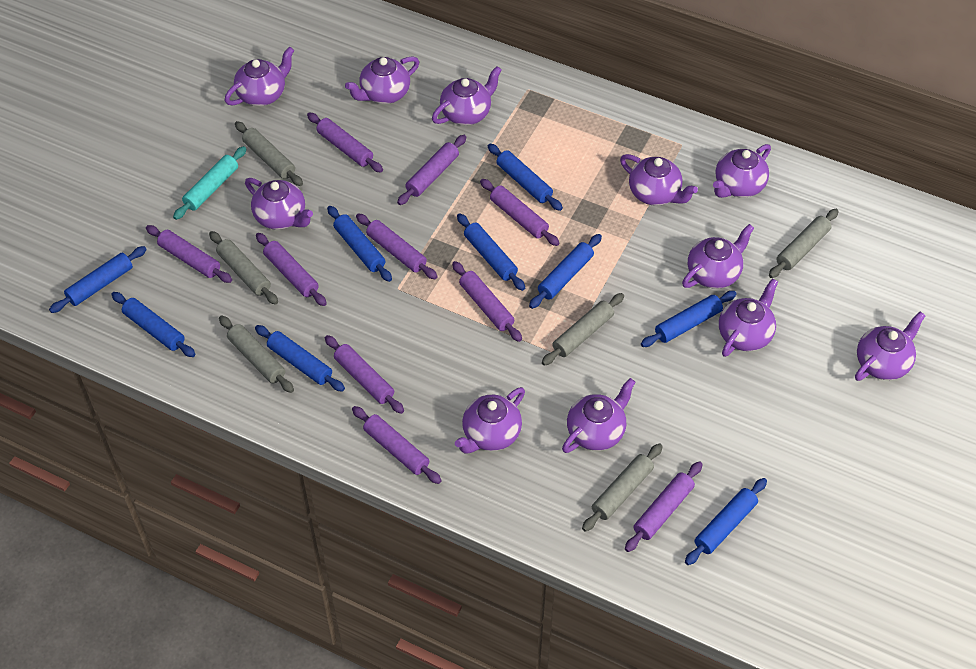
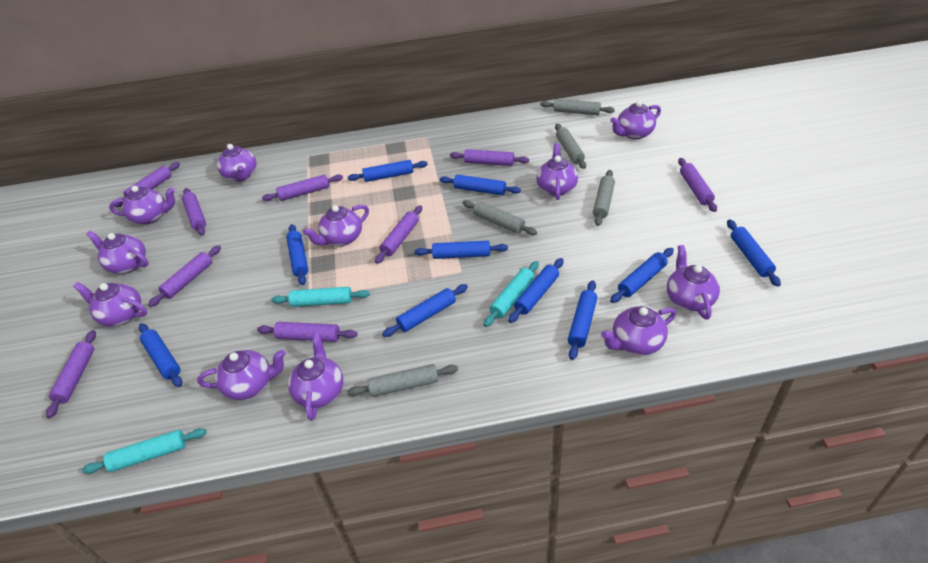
blue rolling pin: 9 -> 10
grey rolling pin: 6 -> 5
purple rolling pin: 10 -> 9
turquoise rolling pin: 1 -> 3

